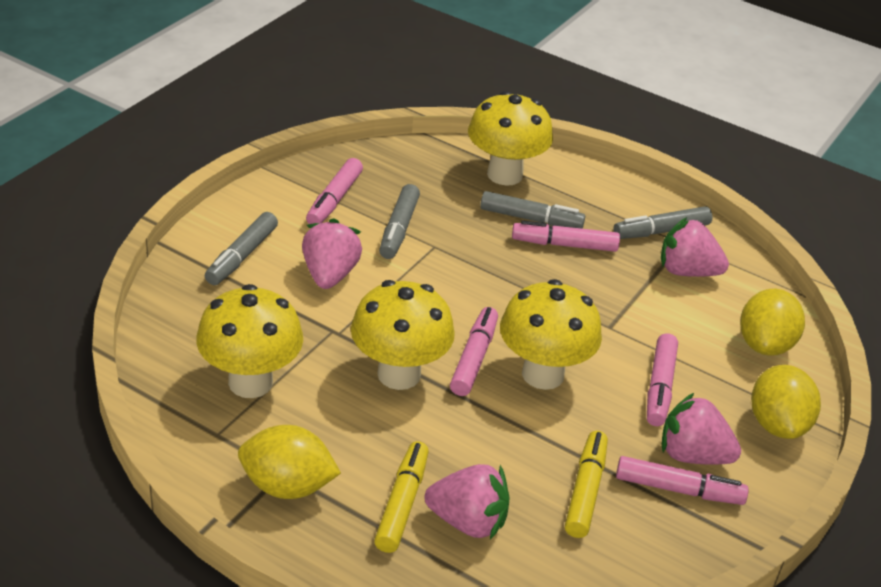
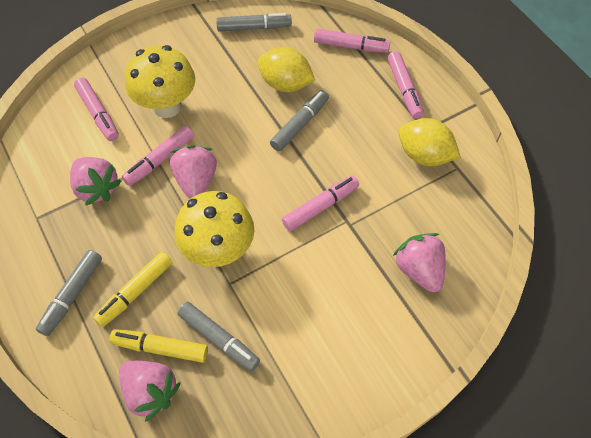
yellow lemon: 3 -> 2
yellow mushroom: 4 -> 2

